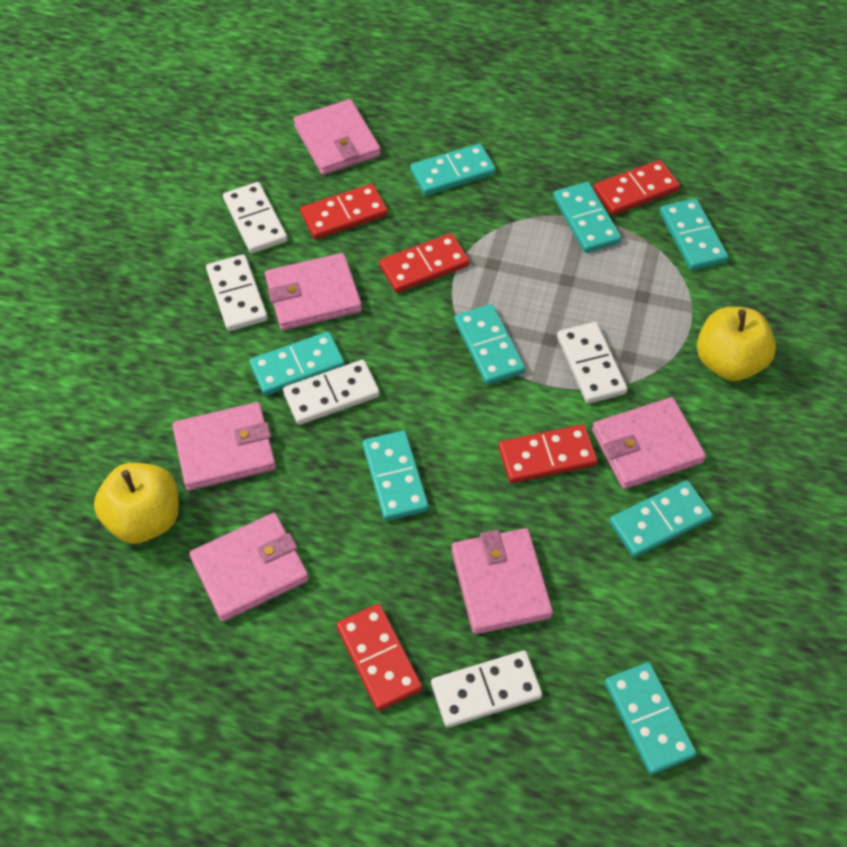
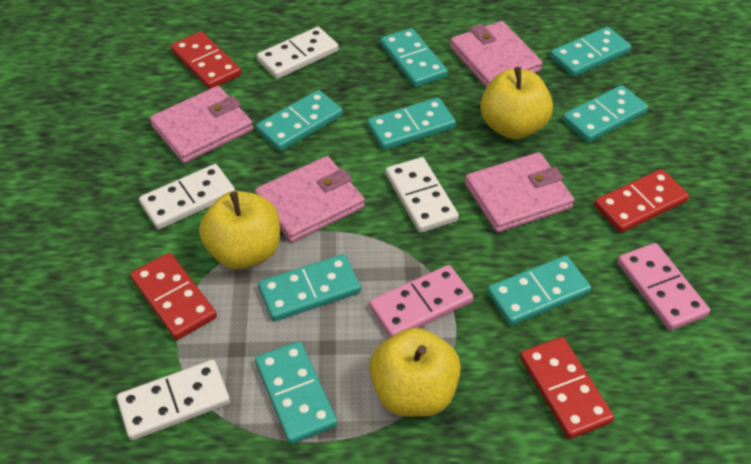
pink domino: 0 -> 2
pink wallet: 6 -> 4
red domino: 5 -> 4
white domino: 5 -> 4
yellow apple: 2 -> 3

